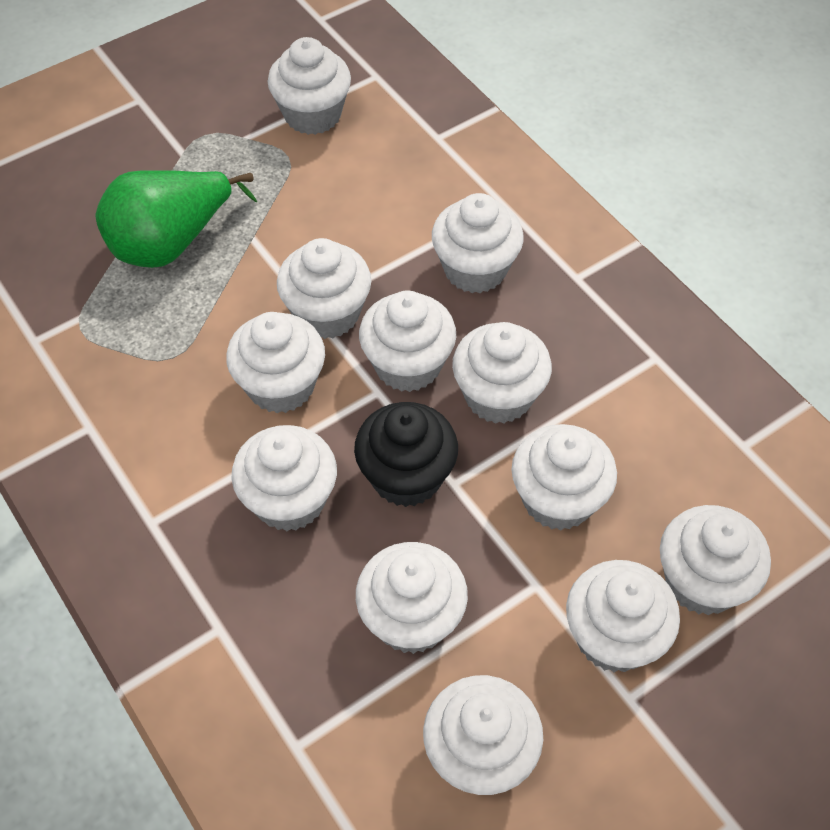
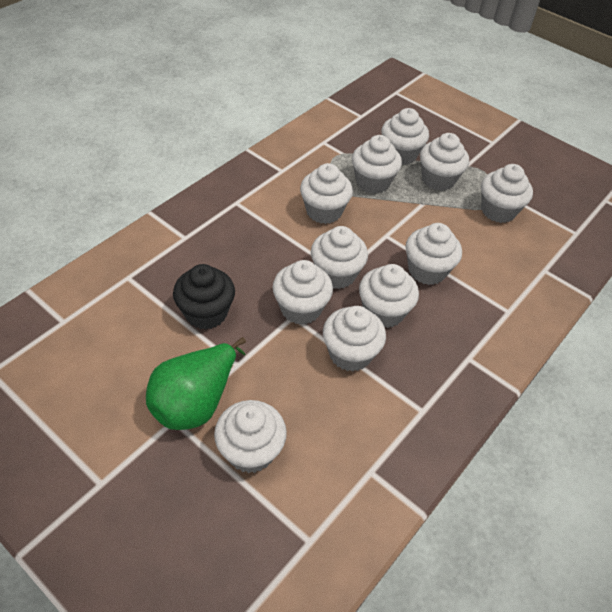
white cupcake: 12 -> 11

